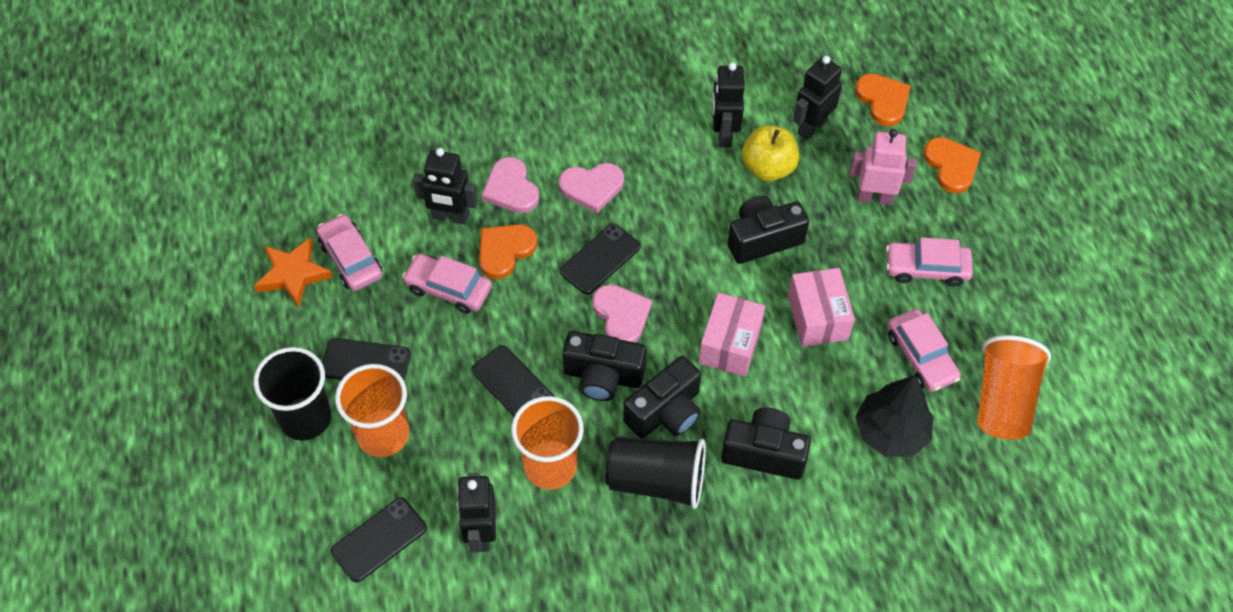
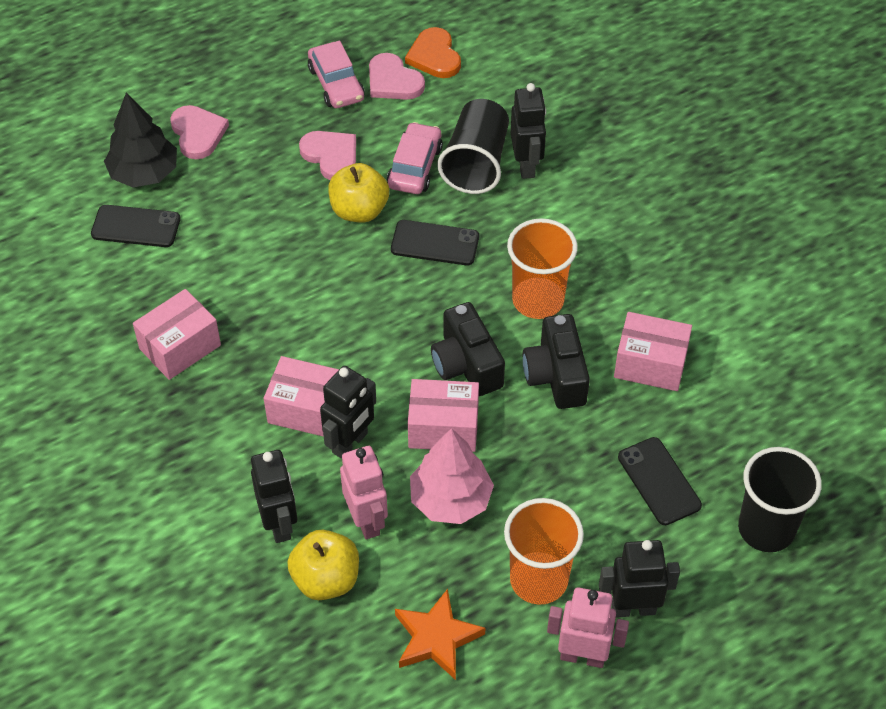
black camera: 4 -> 2
black phone: 4 -> 3
orange cup: 3 -> 2
orange heart: 3 -> 1
pink box: 2 -> 4
pink car: 4 -> 2
pink robot: 1 -> 2
pink tree: 0 -> 1
yellow apple: 1 -> 2

